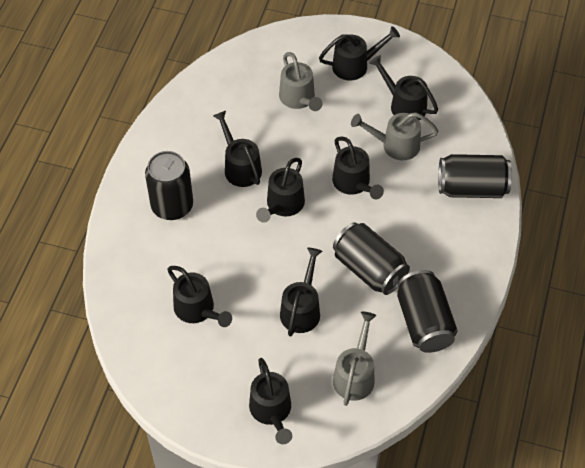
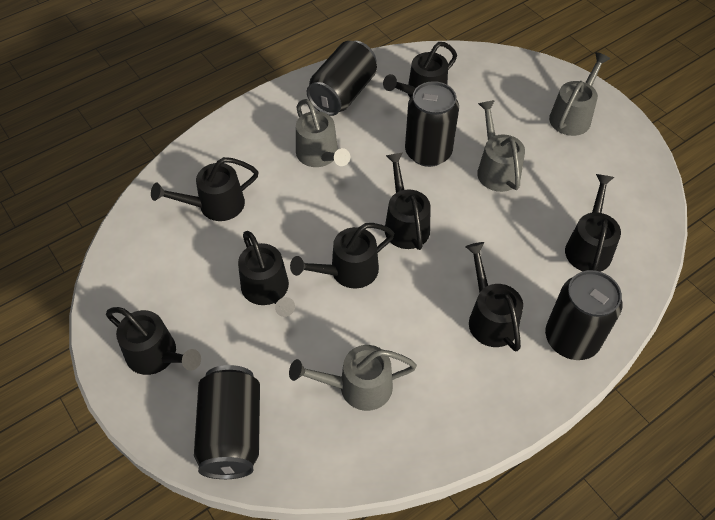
grey watering can: 3 -> 4

